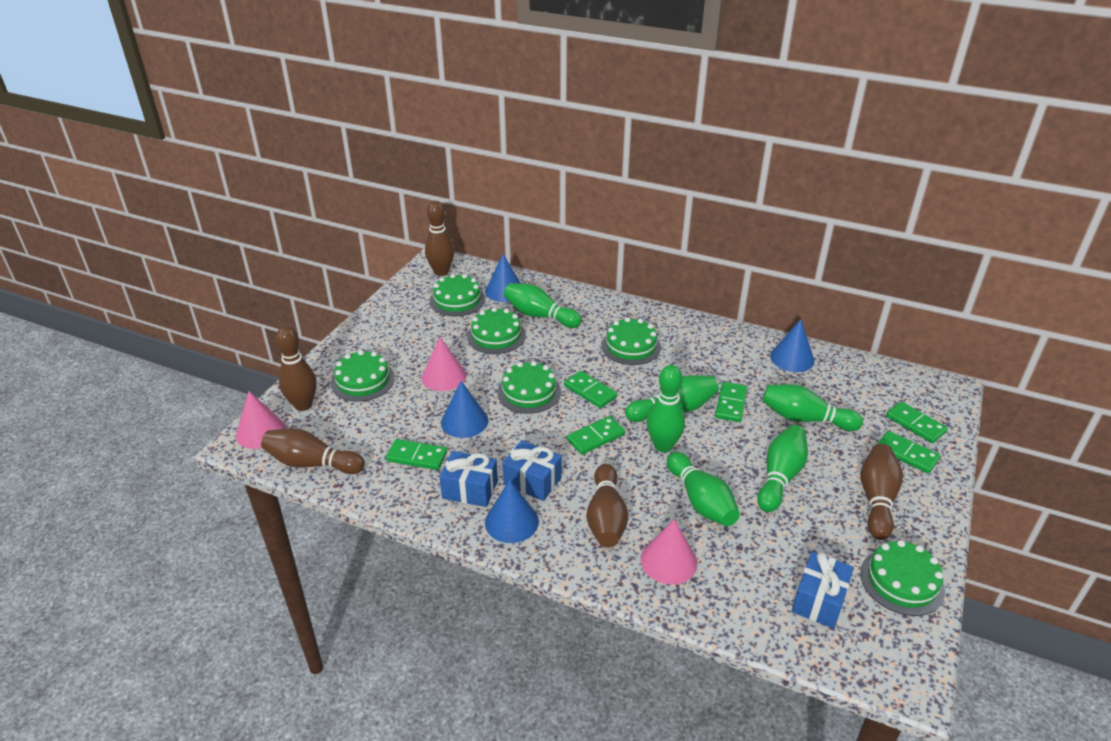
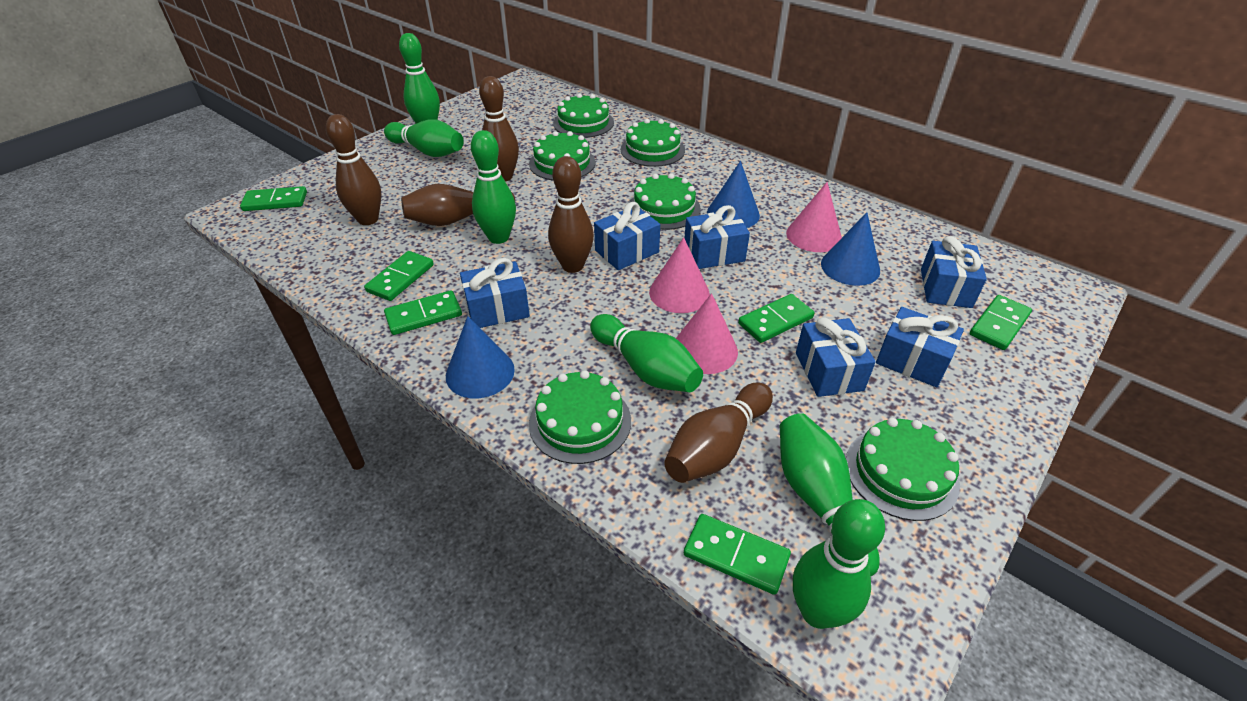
blue cone: 4 -> 3
blue gift: 3 -> 6

